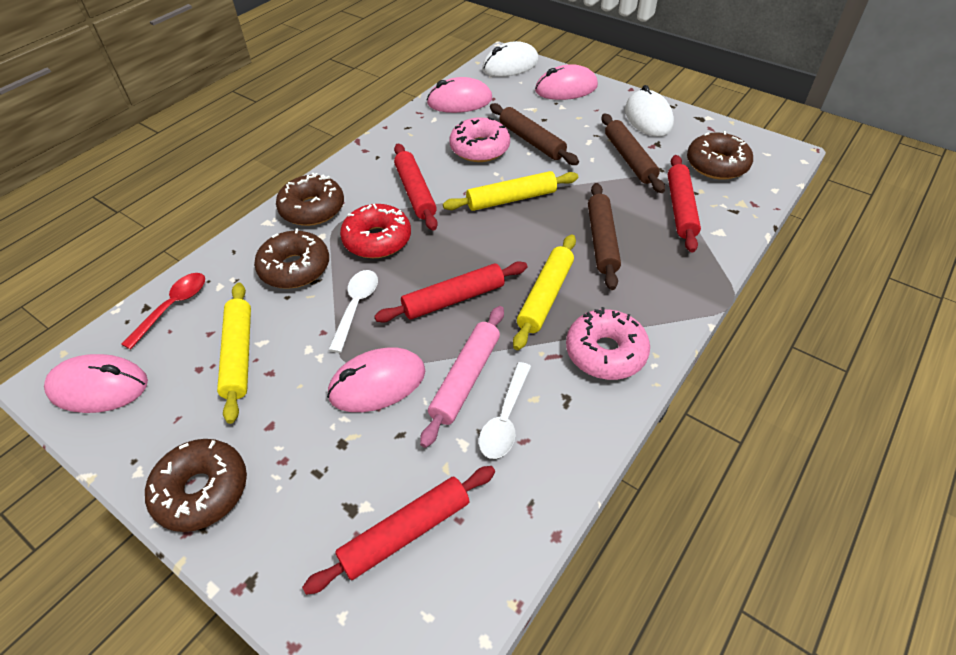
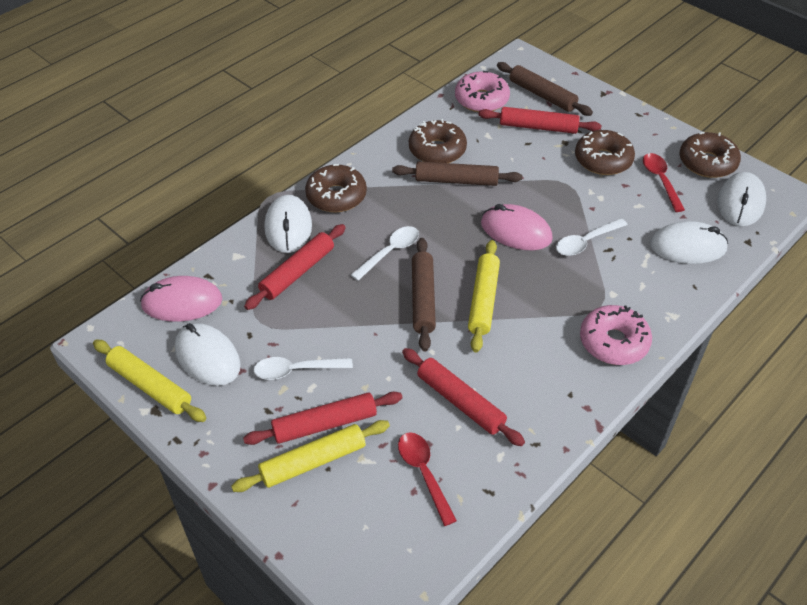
pink mouse: 4 -> 2
pink rolling pin: 1 -> 0
red donut: 1 -> 0
red spoon: 1 -> 2
white mouse: 2 -> 4
white spoon: 2 -> 3

